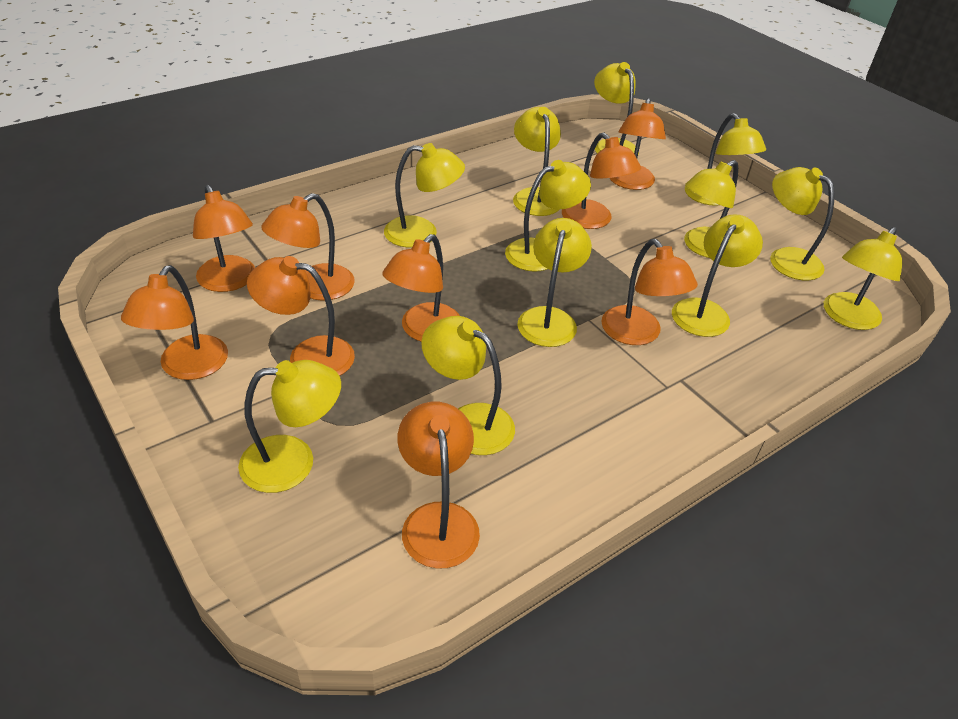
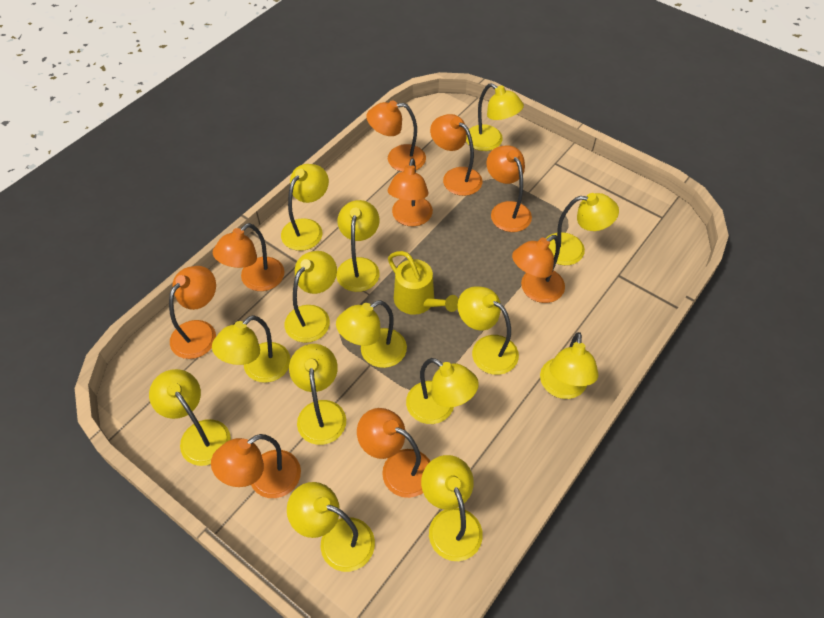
yellow lamp: 12 -> 14
yellow watering can: 0 -> 1

